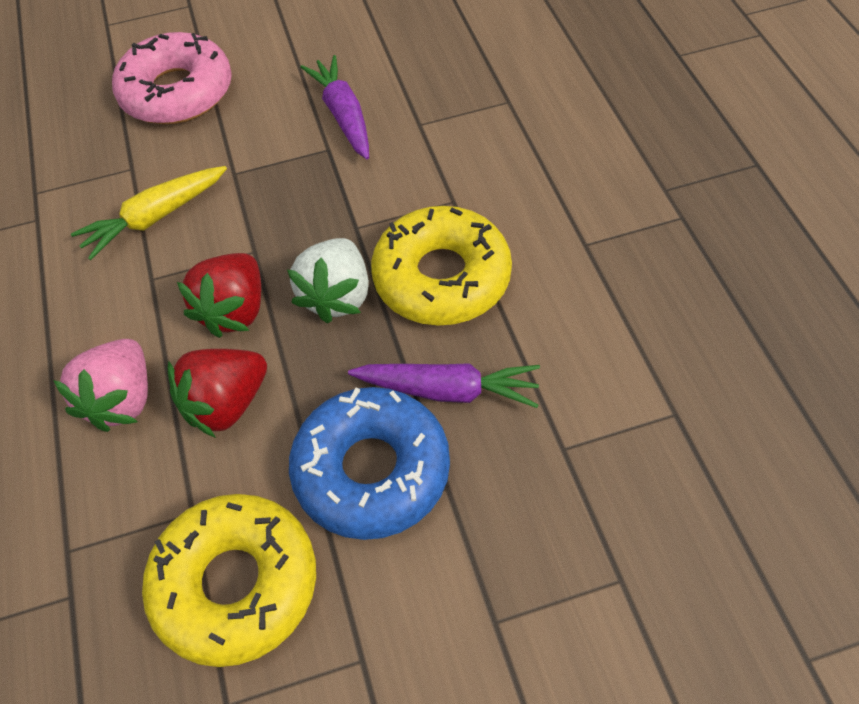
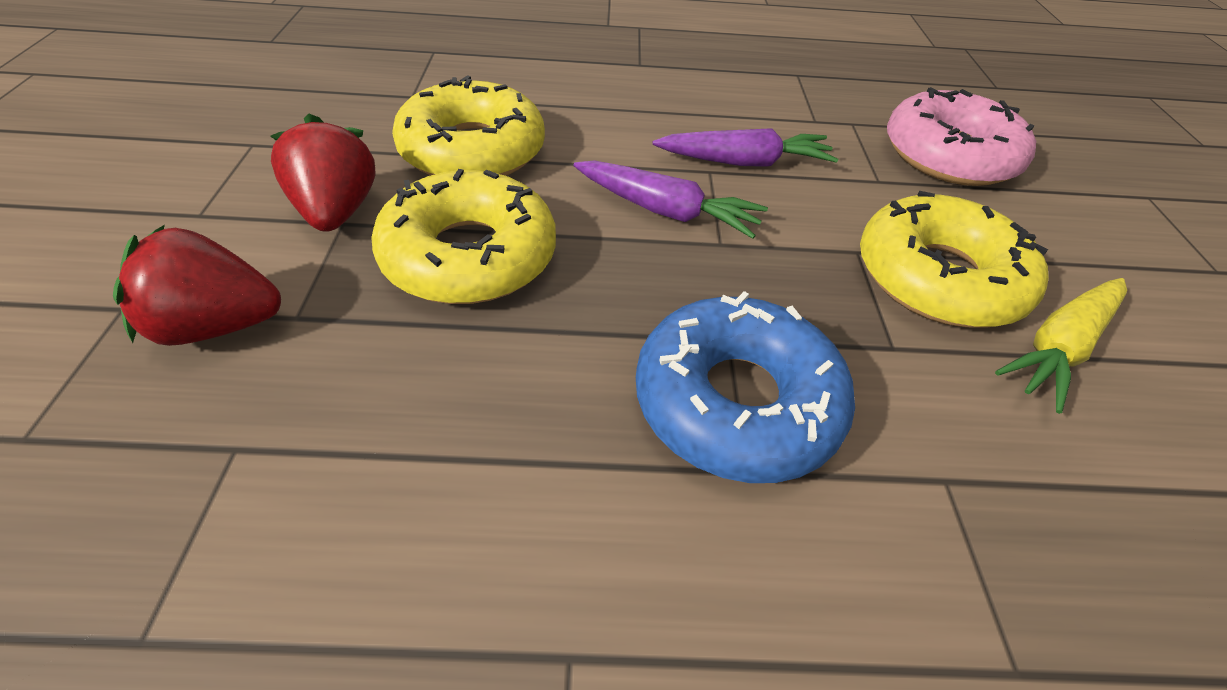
pink strawberry: 1 -> 0
white strawberry: 1 -> 0
yellow donut: 2 -> 3

